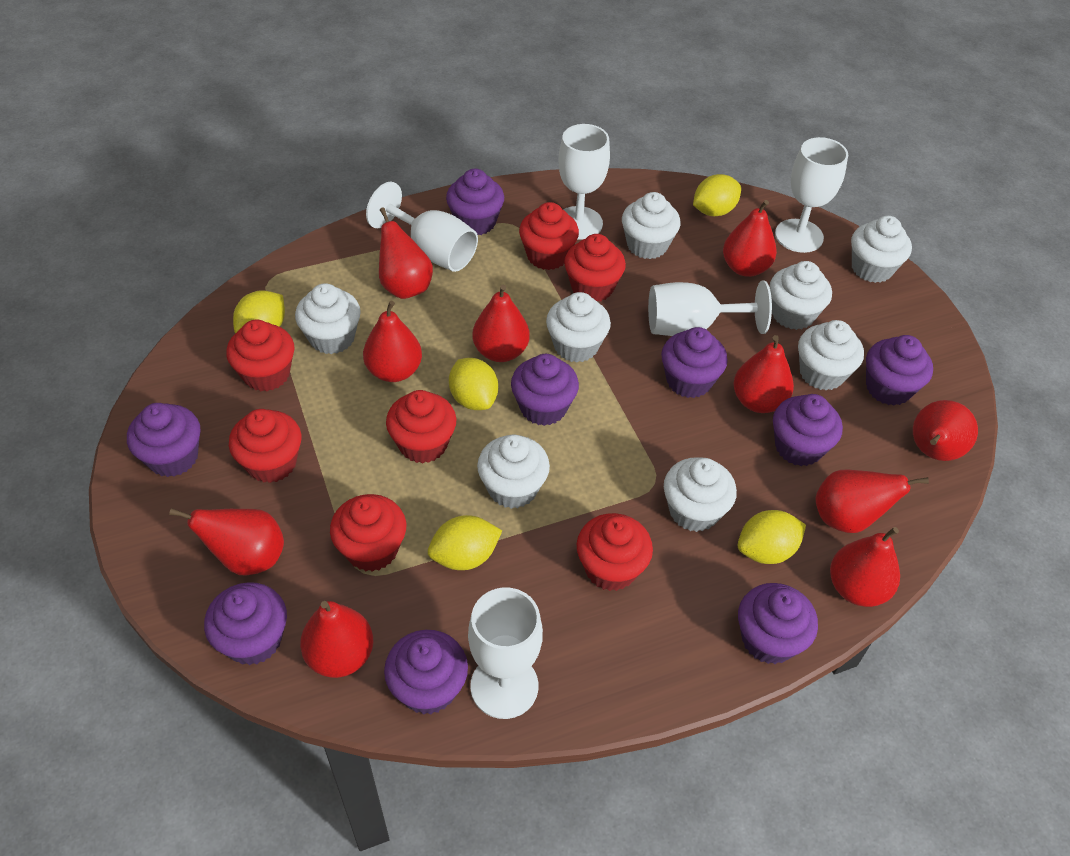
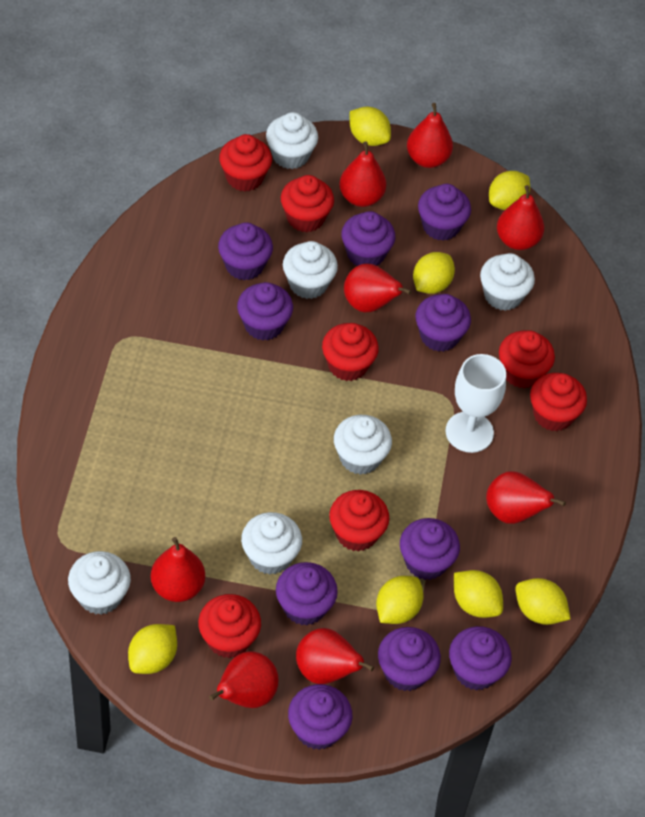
purple cupcake: 9 -> 10
red pear: 10 -> 8
white cupcake: 8 -> 6
white goblet: 5 -> 1
yellow lemon: 5 -> 7

